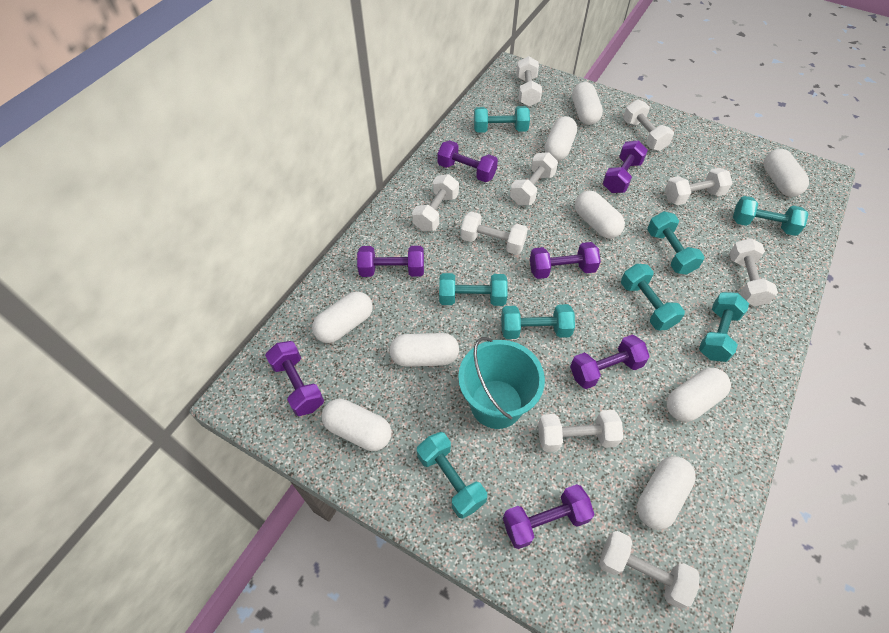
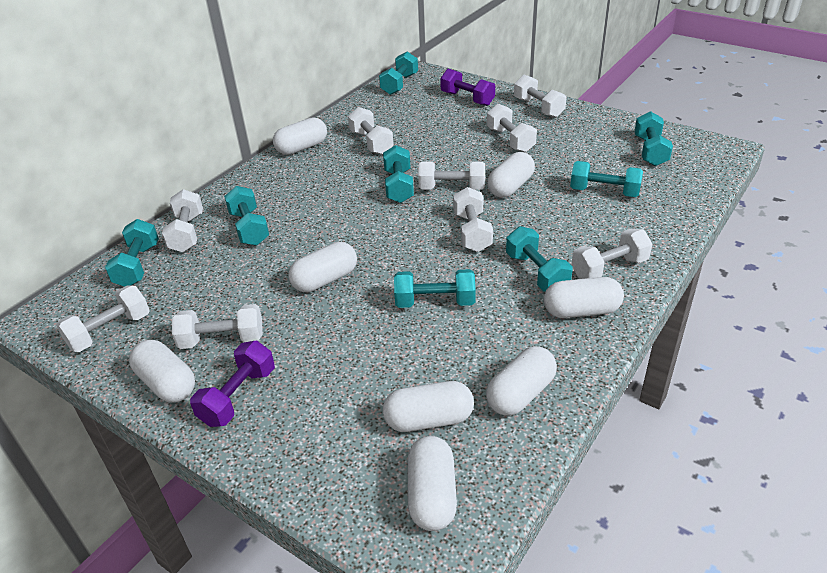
purple dumbbell: 7 -> 2
turquoise bucket: 1 -> 0
white capsule: 9 -> 8

